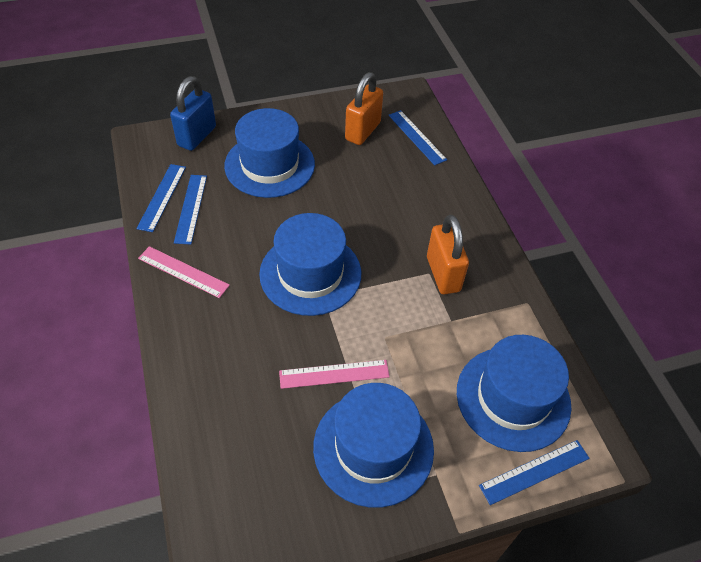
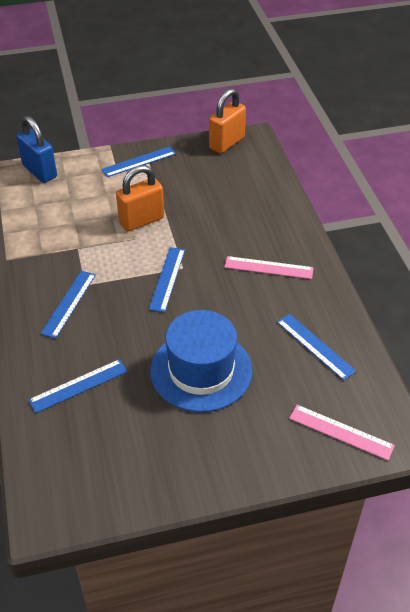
blue hat: 4 -> 1
blue ruler: 4 -> 5

